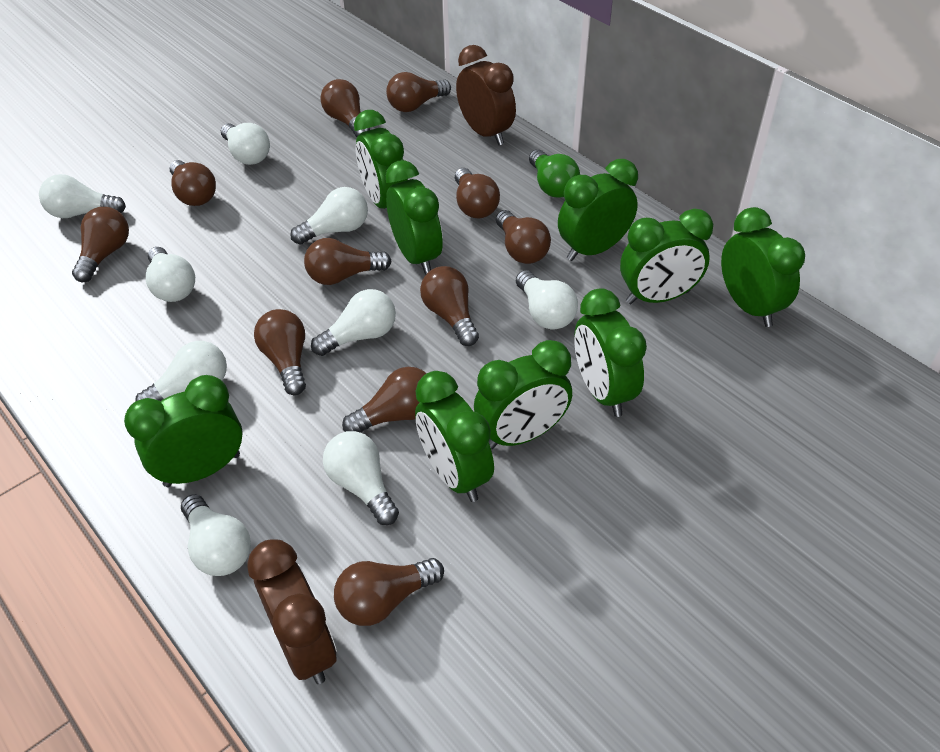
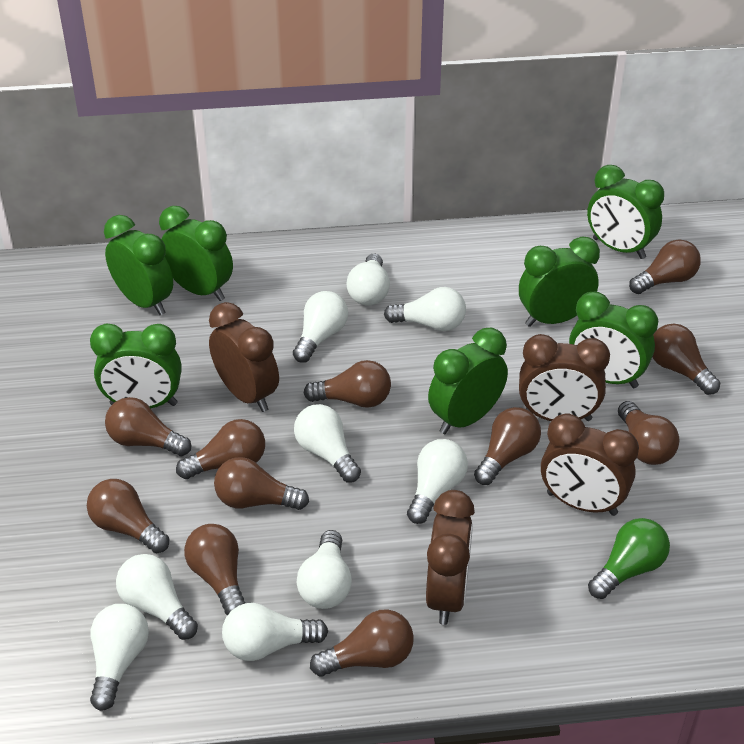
brown clock: 2 -> 4
green clock: 9 -> 7

